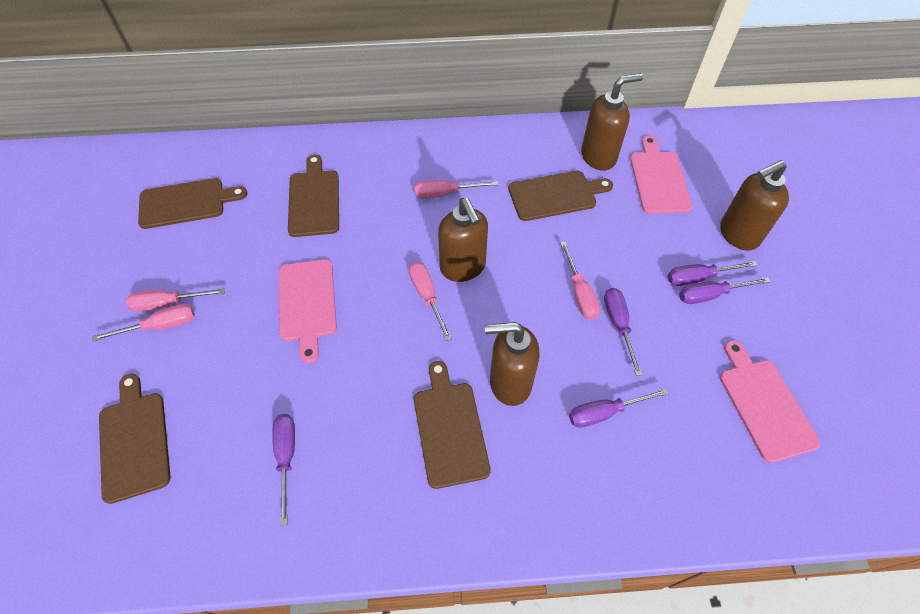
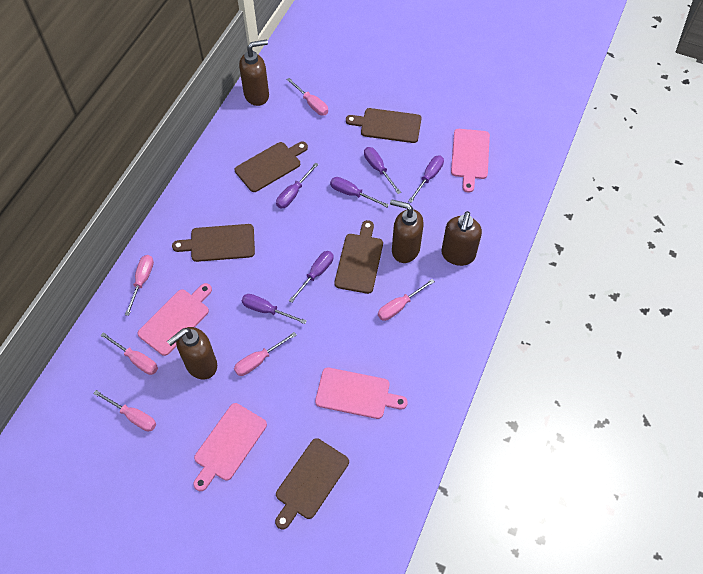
pink cutting board: 3 -> 4
pink screwdriver: 5 -> 6
purple screwdriver: 5 -> 6

